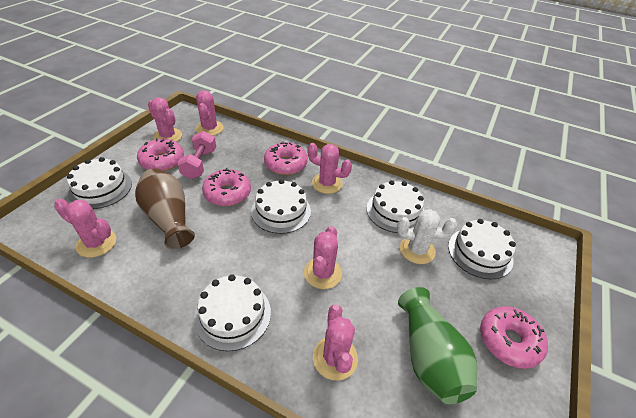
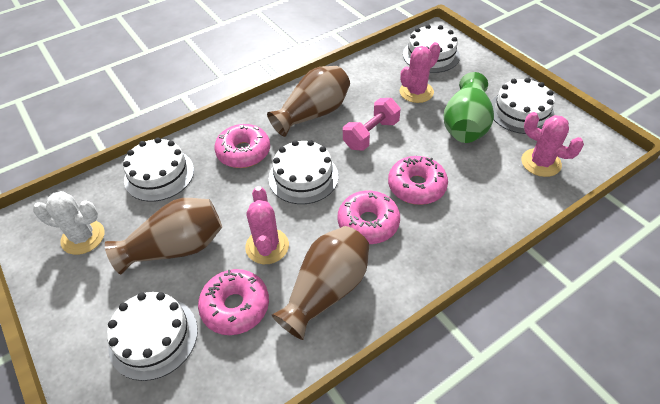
brown vase: 1 -> 3
pink cactus: 6 -> 3

